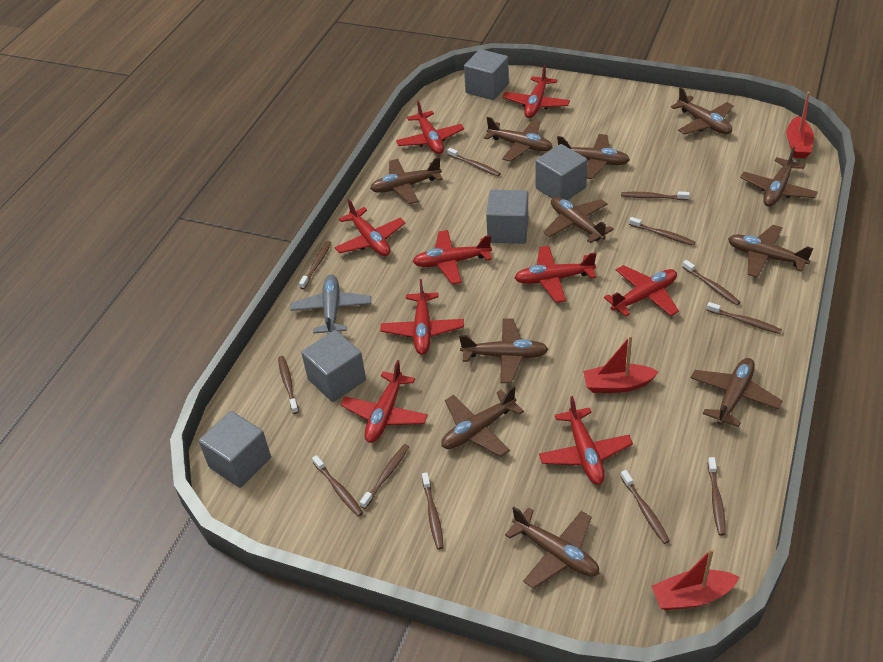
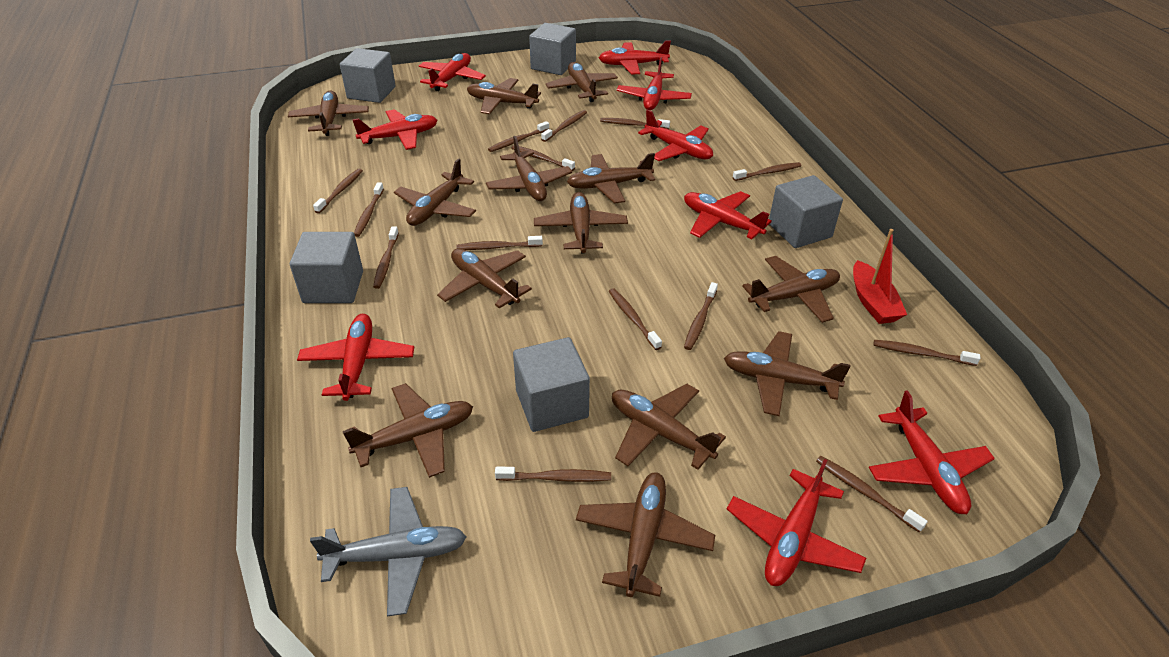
brown plane: 11 -> 13
brown toothbrush: 12 -> 14
red boat: 3 -> 1

